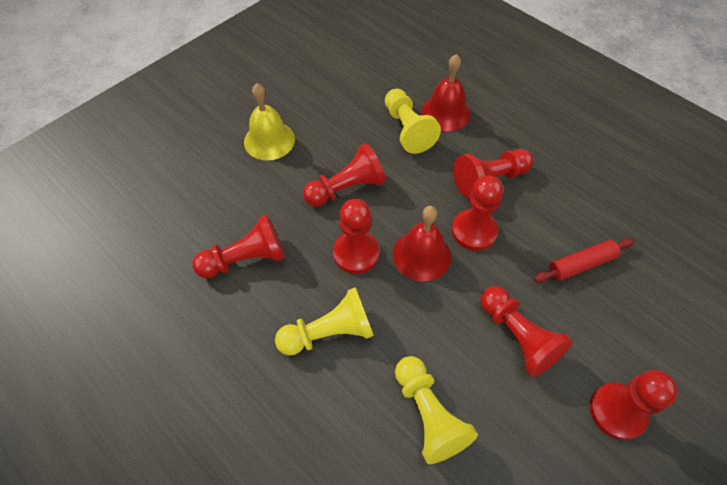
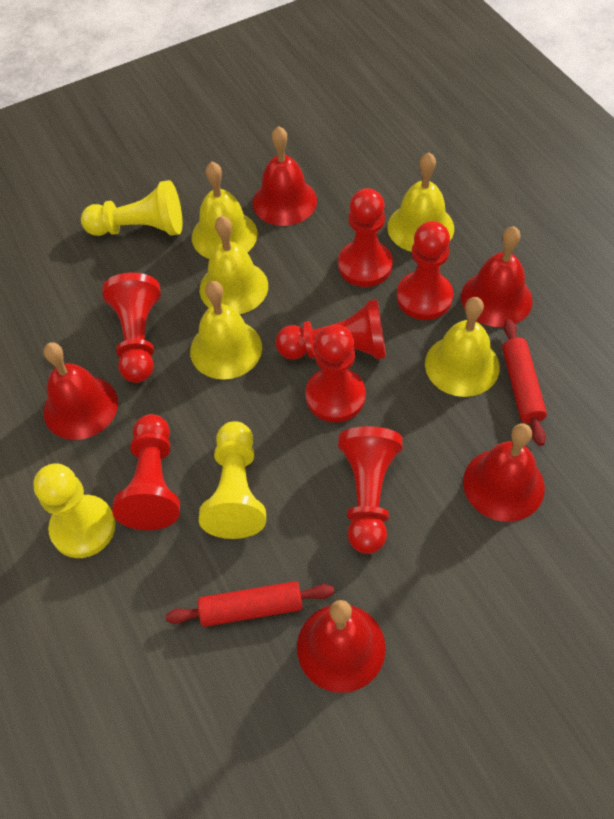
red bell: 2 -> 5
red rolling pin: 1 -> 2
yellow bell: 1 -> 5

